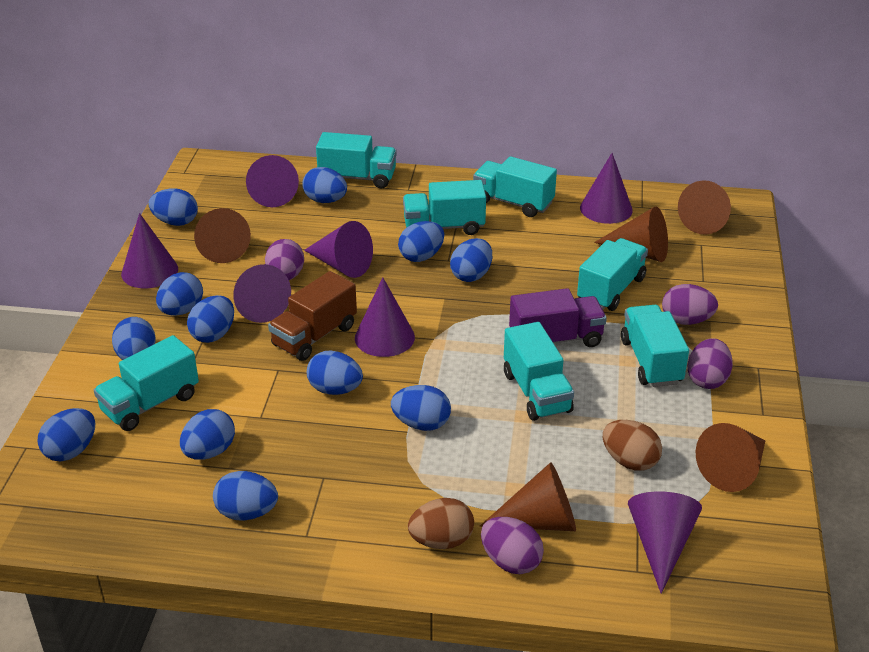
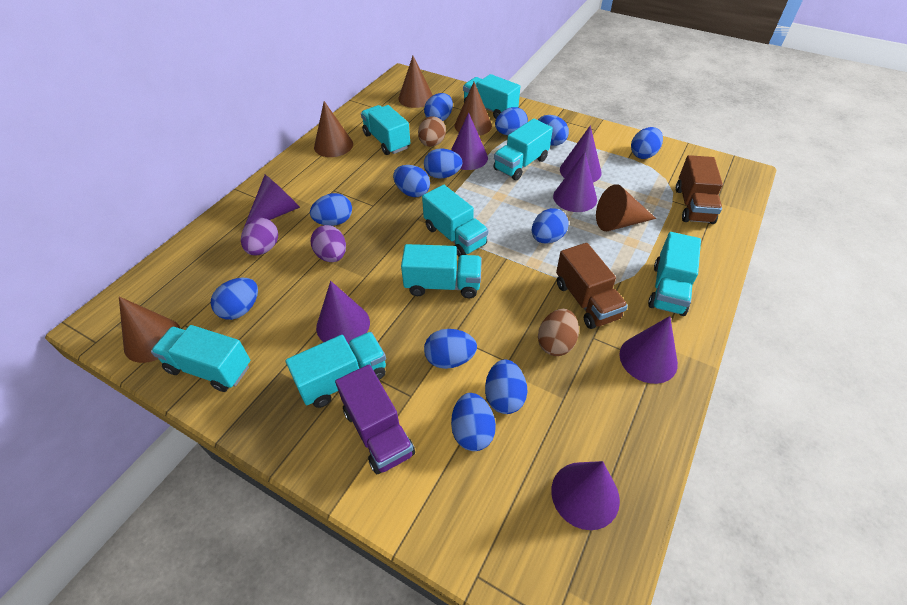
brown truck: 1 -> 2
purple egg: 4 -> 2
turquoise truck: 7 -> 8

